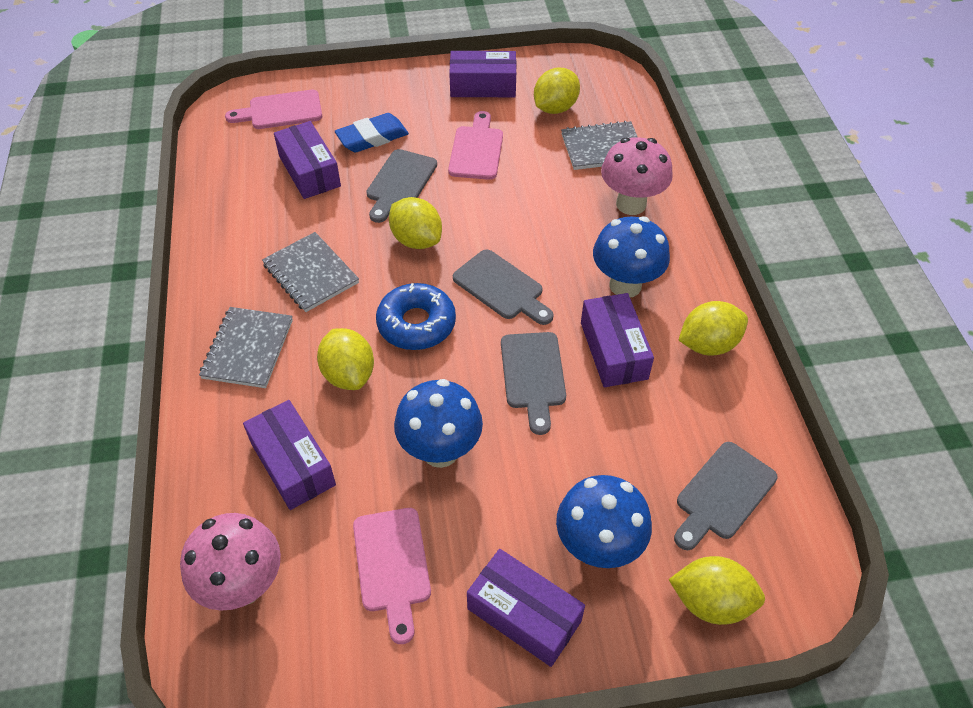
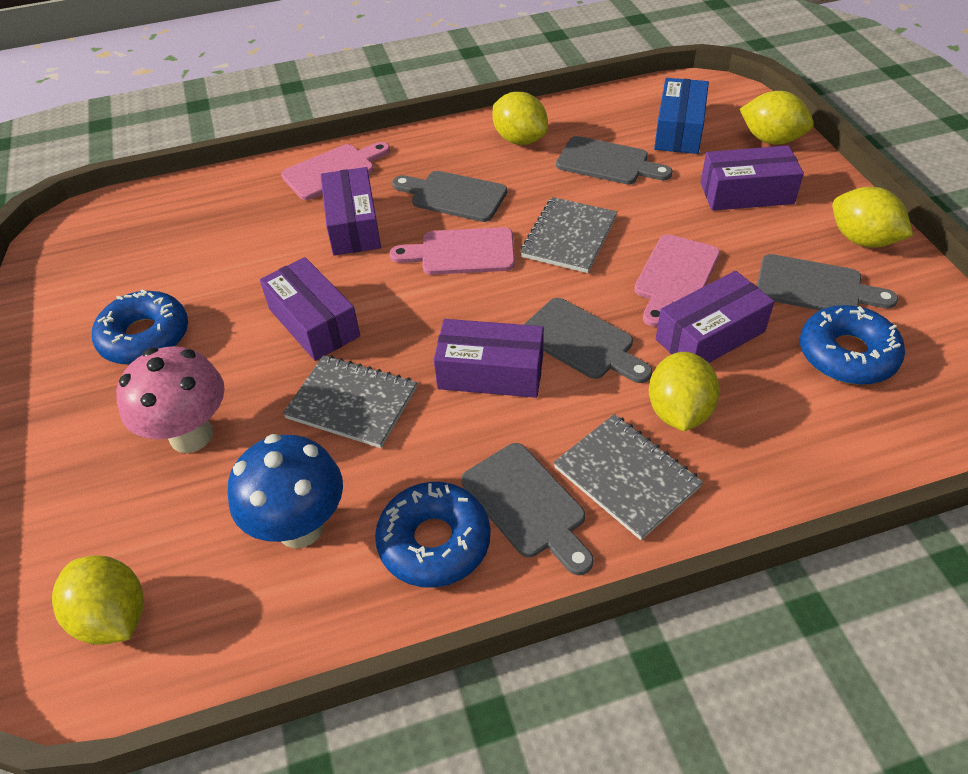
blue box: 0 -> 1
blue donut: 1 -> 3
blue eraser: 1 -> 0
blue mushroom: 3 -> 1
grey cutting board: 4 -> 5
pink mushroom: 2 -> 1

